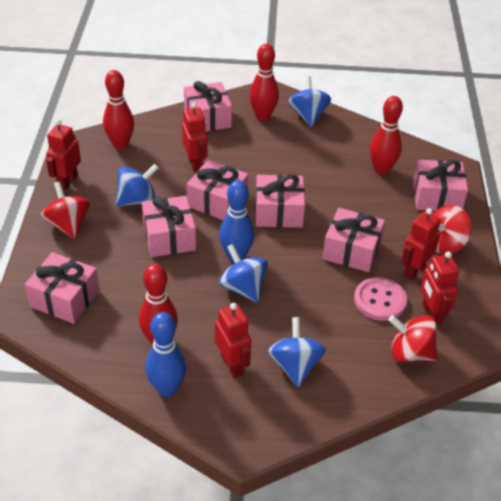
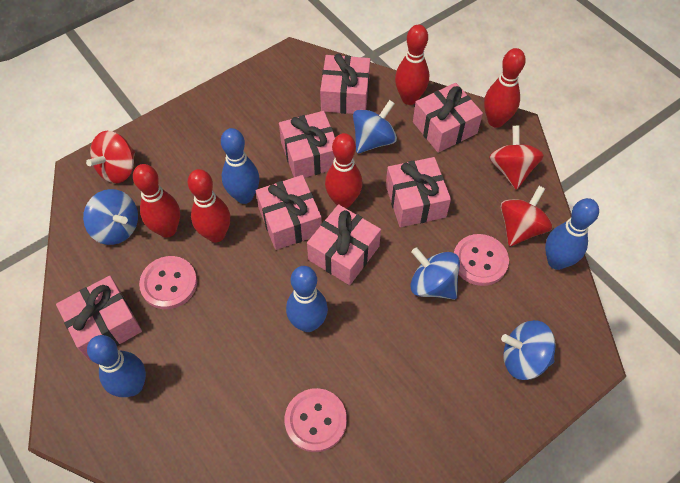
blue bowling pin: 2 -> 4
pink button: 1 -> 3
red bowling pin: 4 -> 5
red robot: 5 -> 0

